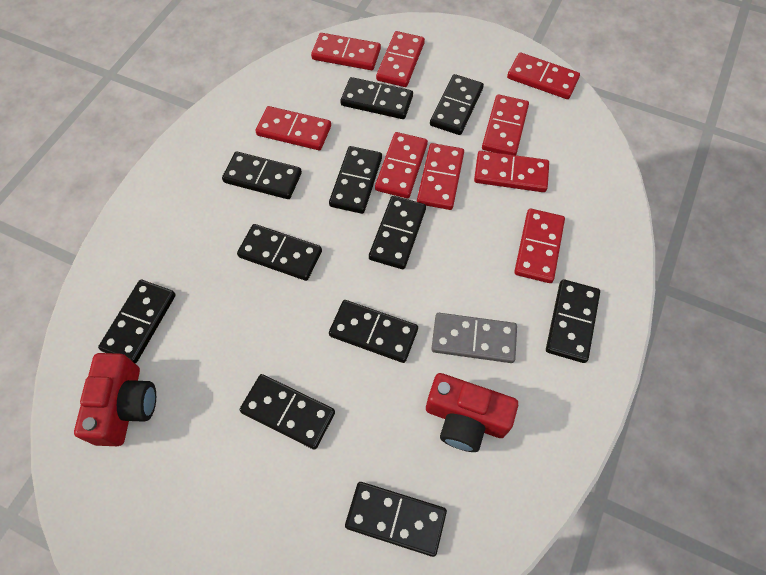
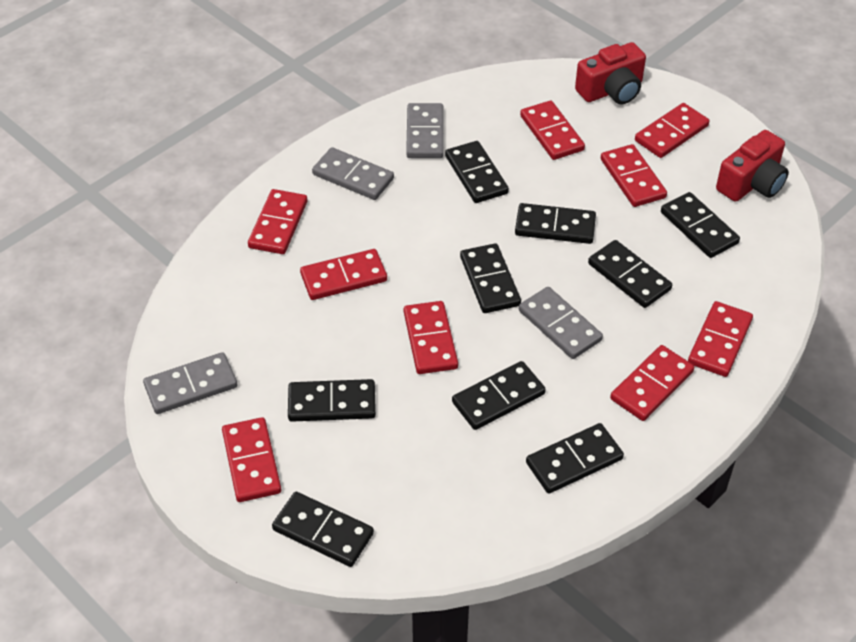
black domino: 11 -> 9
grey domino: 1 -> 4

